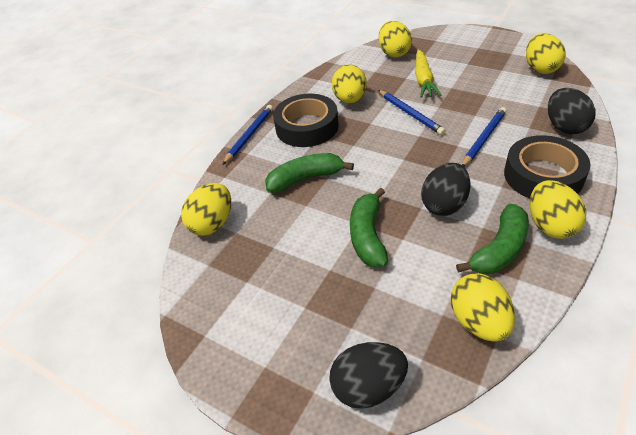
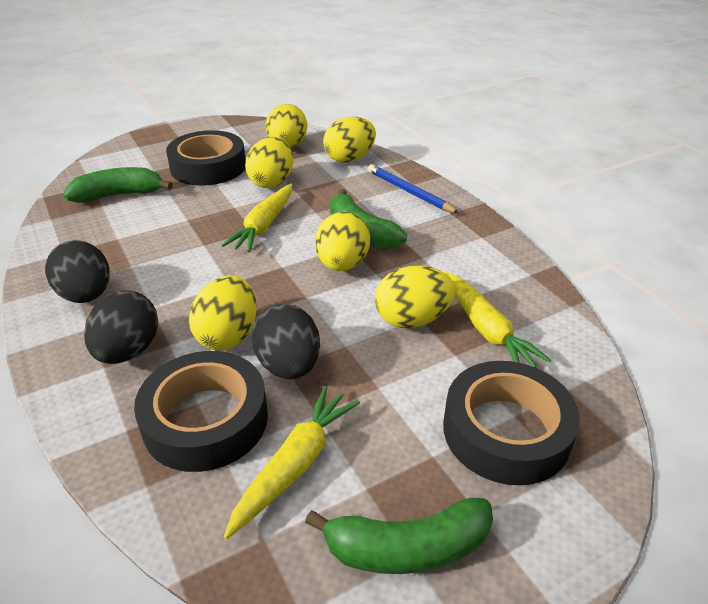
black tape: 2 -> 3
blue pencil: 3 -> 1
yellow carrot: 1 -> 3

